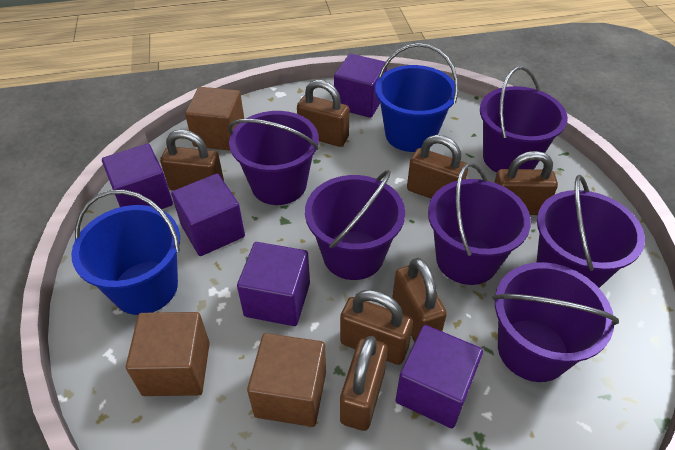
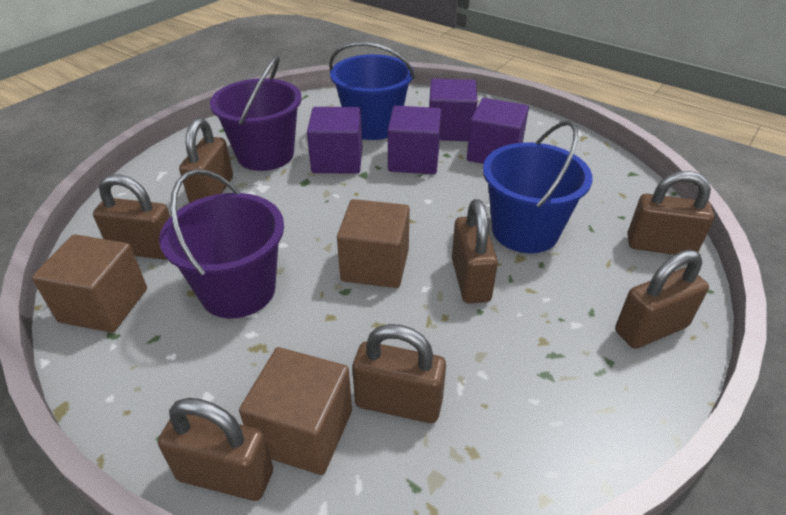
purple bucket: 6 -> 2
purple cube: 5 -> 4

